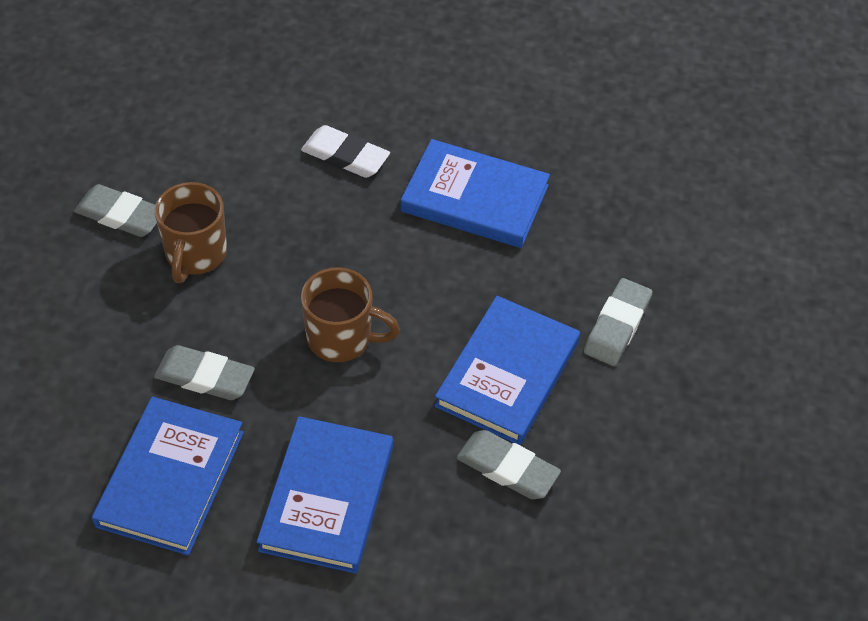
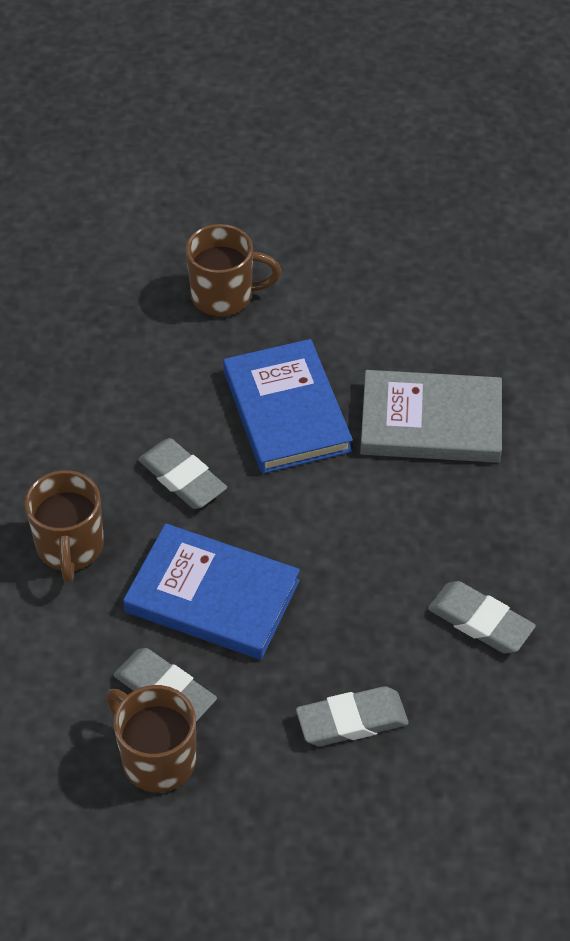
blue book: 4 -> 2
brown mug: 2 -> 3
grey book: 0 -> 1
white eraser: 1 -> 0

